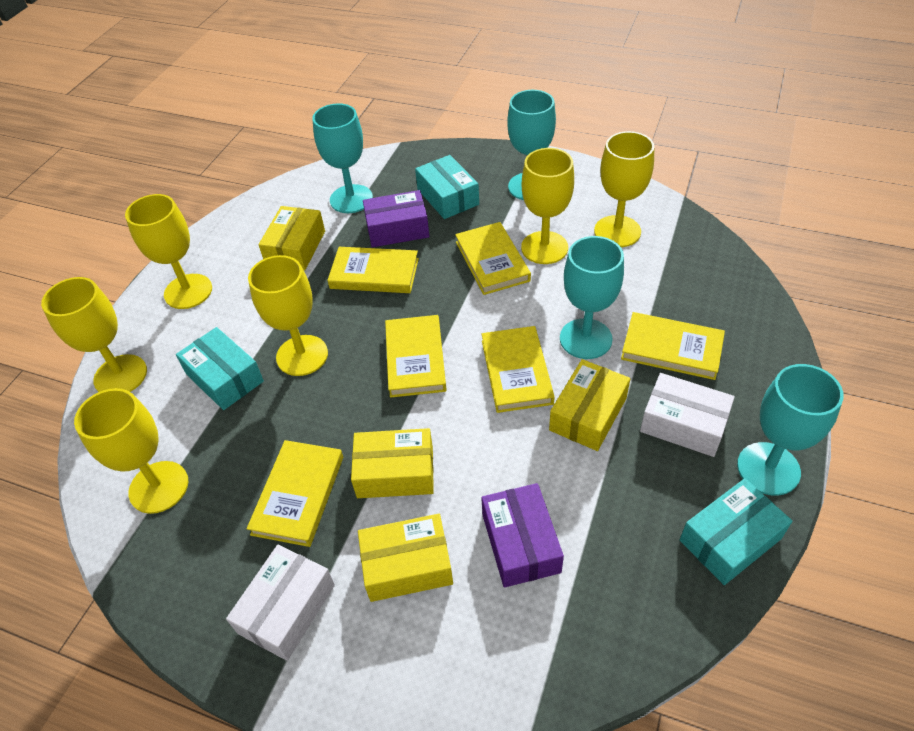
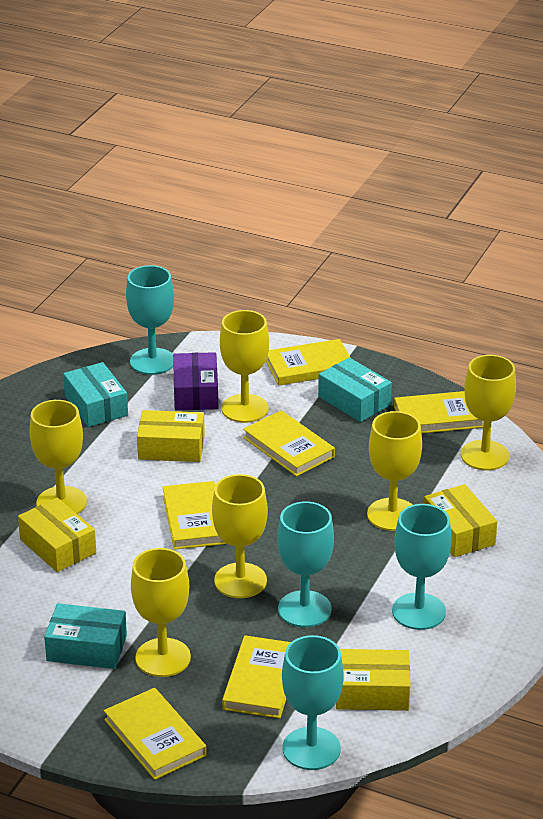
purple box: 2 -> 1
white box: 2 -> 0

